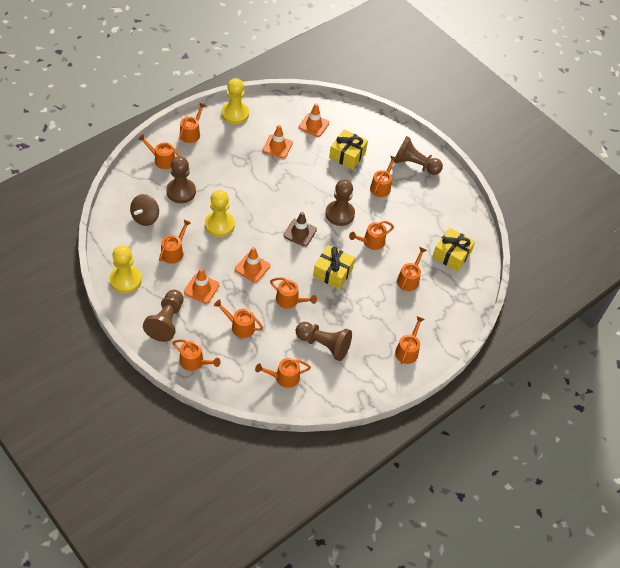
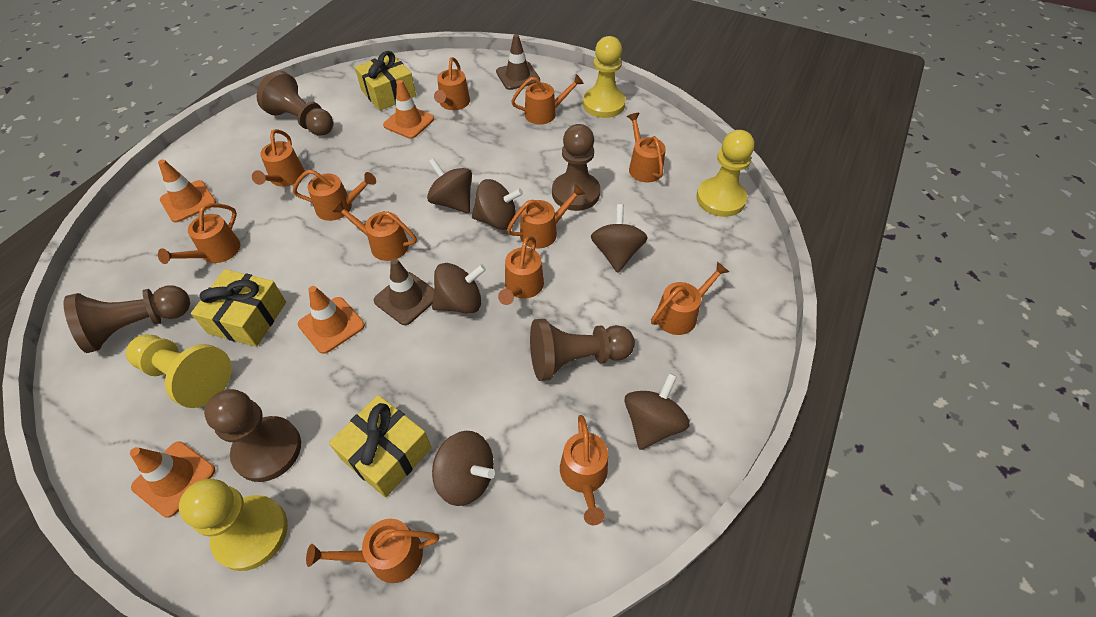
brown spinning top: 1 -> 6
brown traffic cone: 1 -> 2
orange watering can: 11 -> 12
yellow pawn: 3 -> 4

